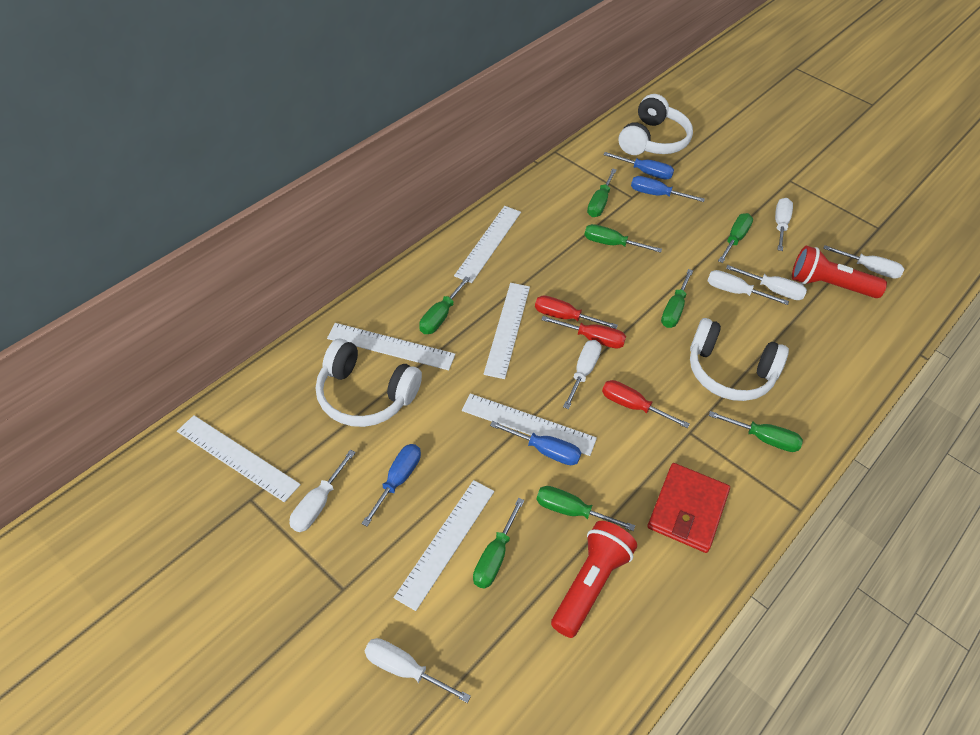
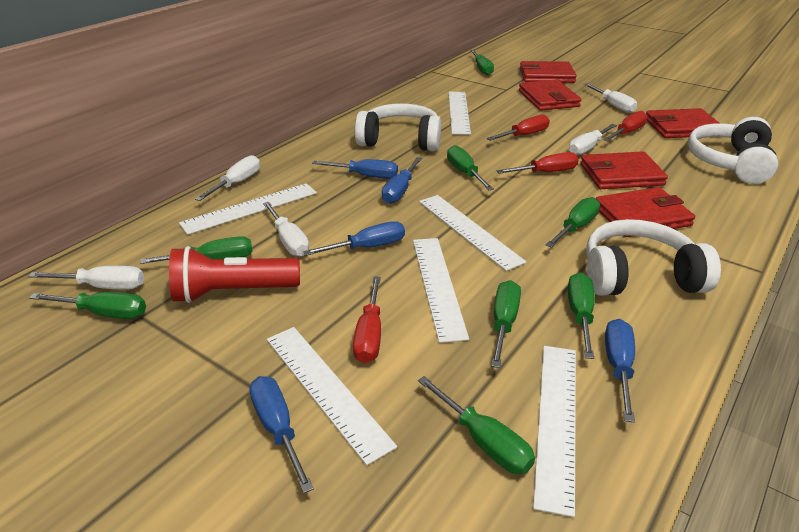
blue screwdriver: 4 -> 5
red flashlight: 2 -> 1
red screwdriver: 3 -> 4
red wallet: 1 -> 5
white screwdriver: 7 -> 5

